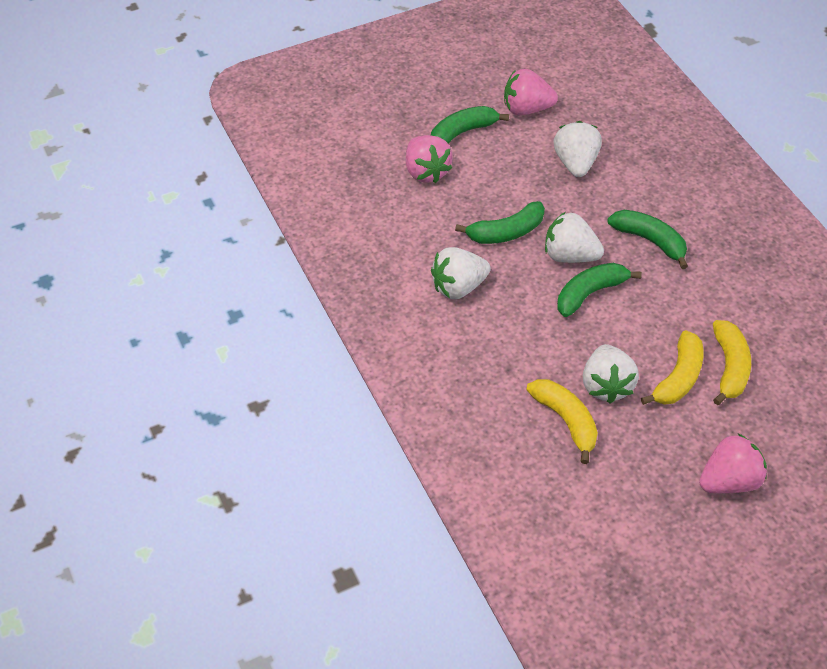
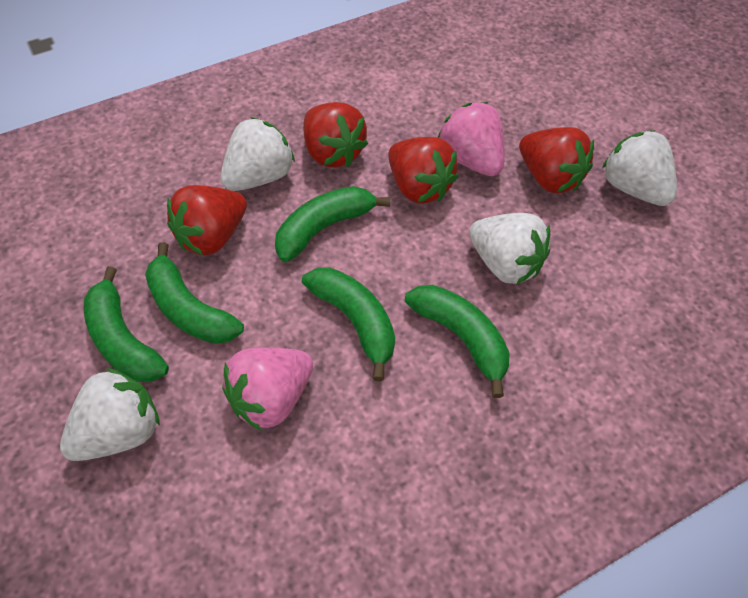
green banana: 4 -> 5
pink strawberry: 3 -> 2
red strawberry: 0 -> 4
yellow banana: 3 -> 0

